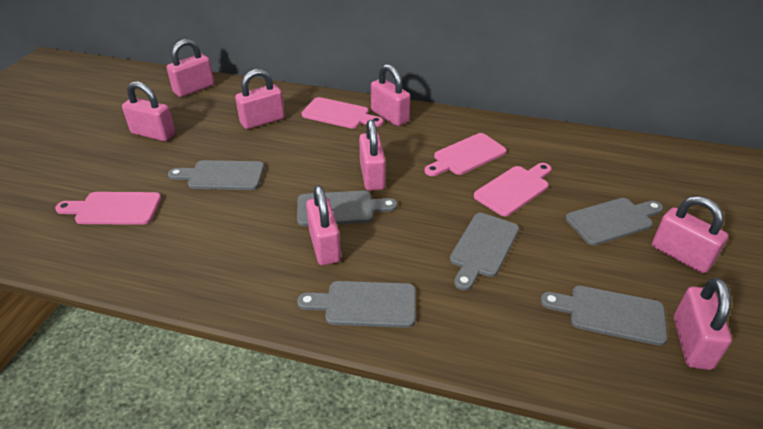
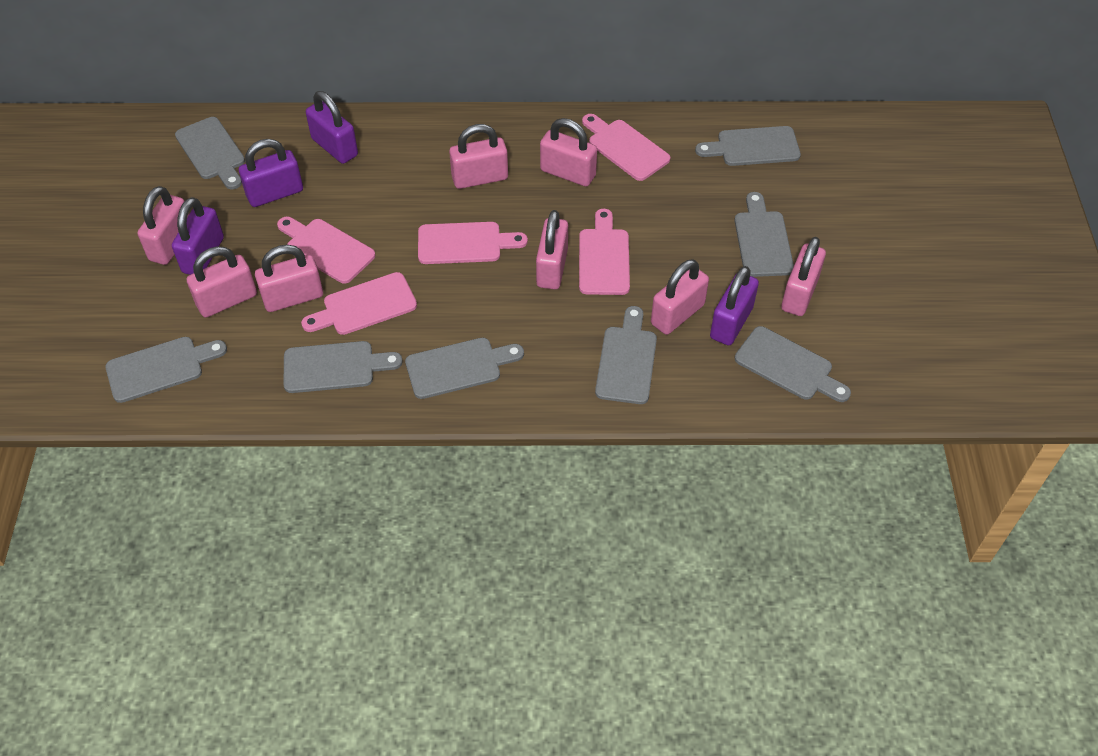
grey cutting board: 6 -> 8
pink cutting board: 4 -> 5
purple padlock: 0 -> 4

